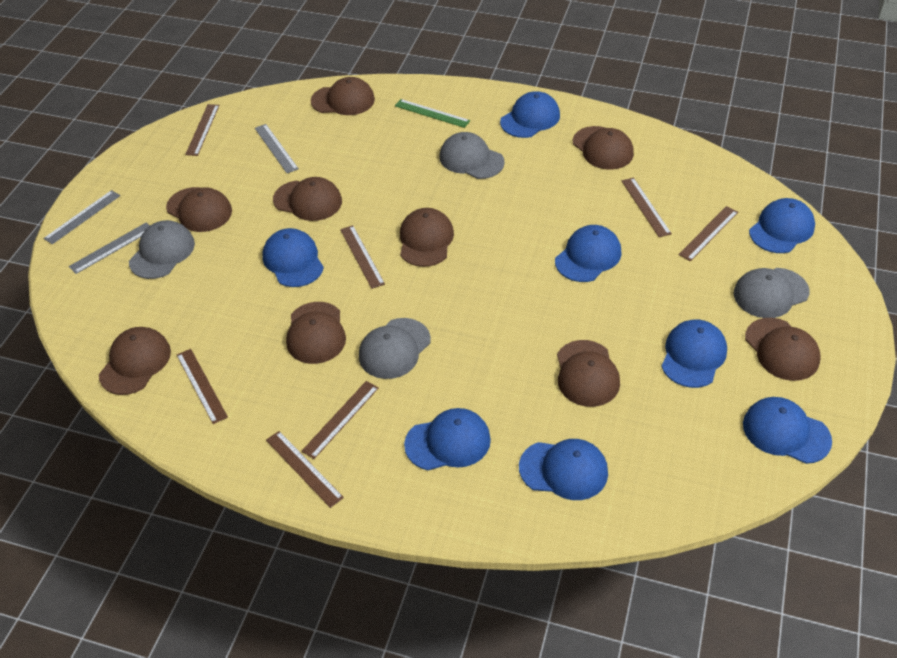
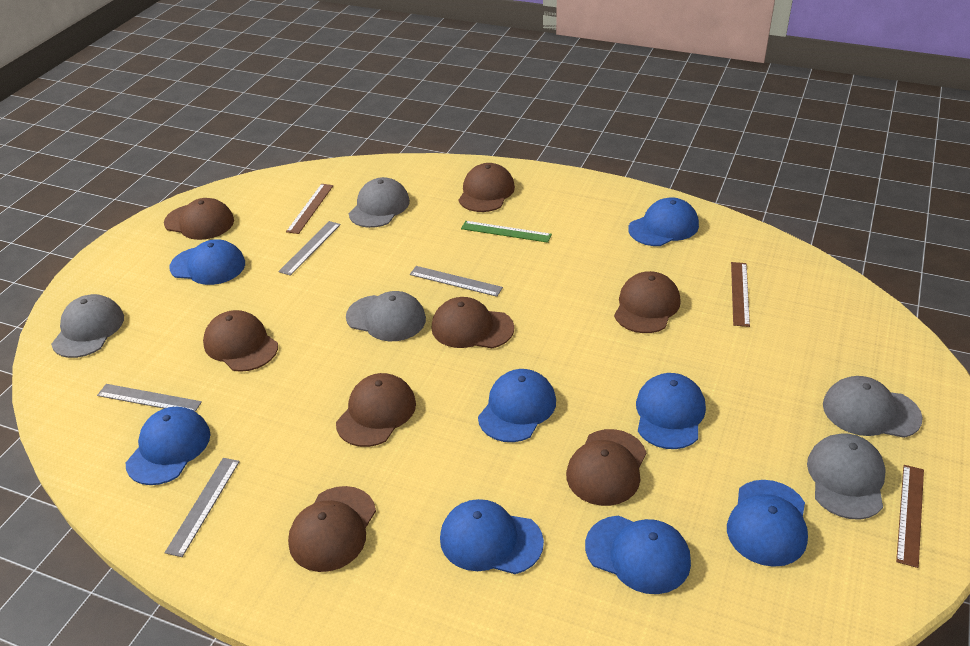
brown cap: 9 -> 8
brown ruler: 7 -> 3
grey cap: 4 -> 5
grey ruler: 3 -> 4

